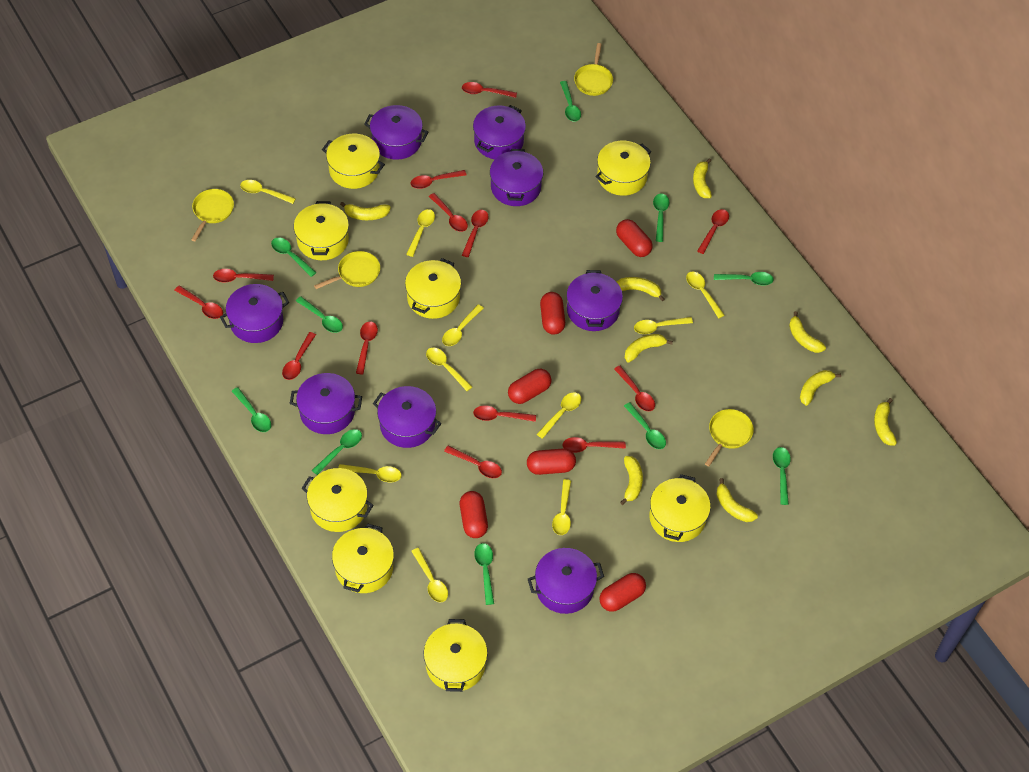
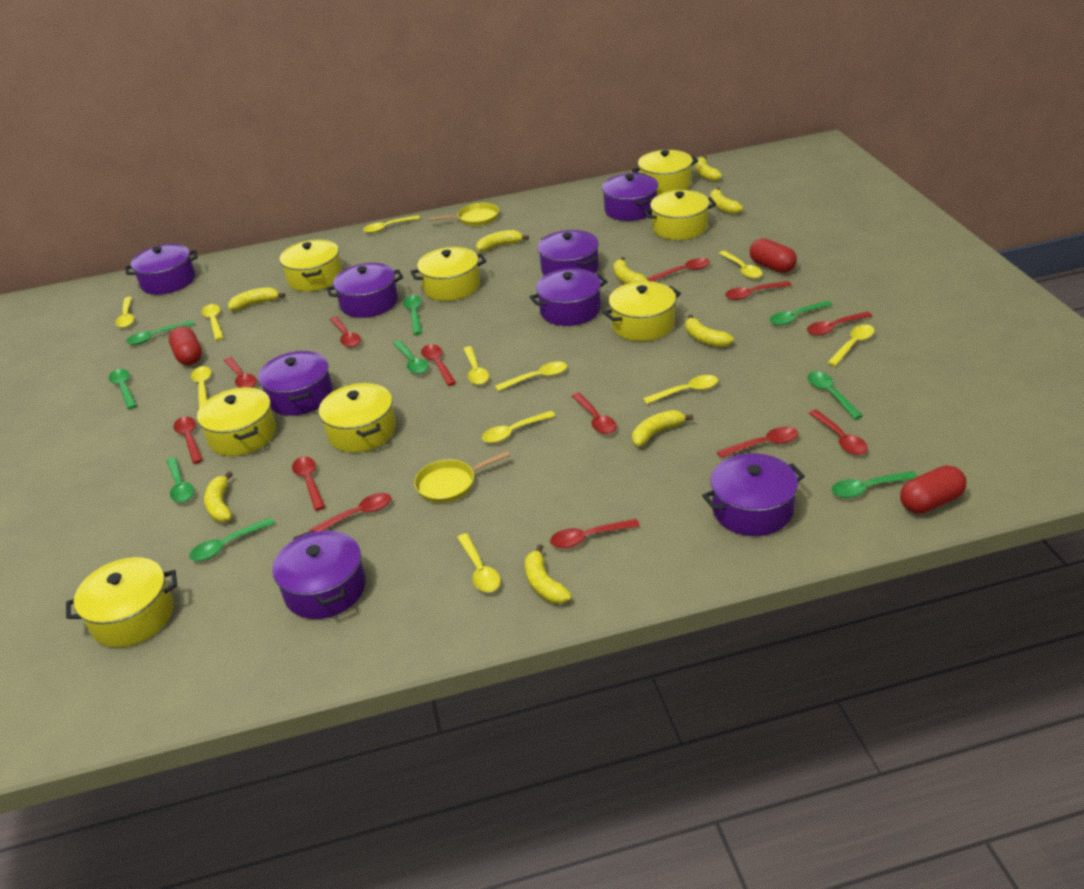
green spoon: 10 -> 9
red capsule: 6 -> 3
yellow pan: 4 -> 2
yellow spoon: 10 -> 11

